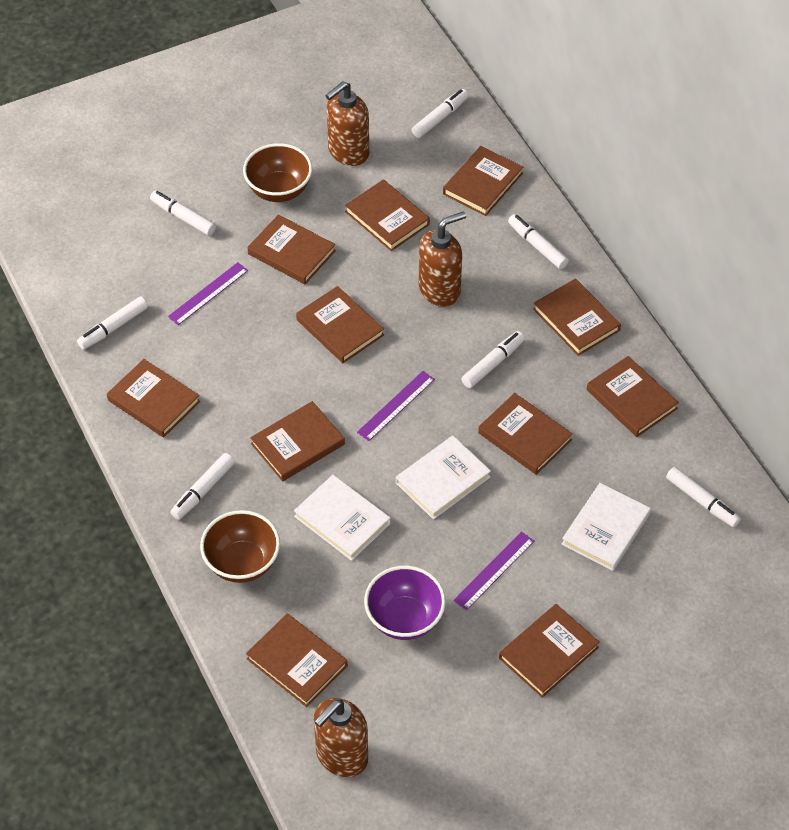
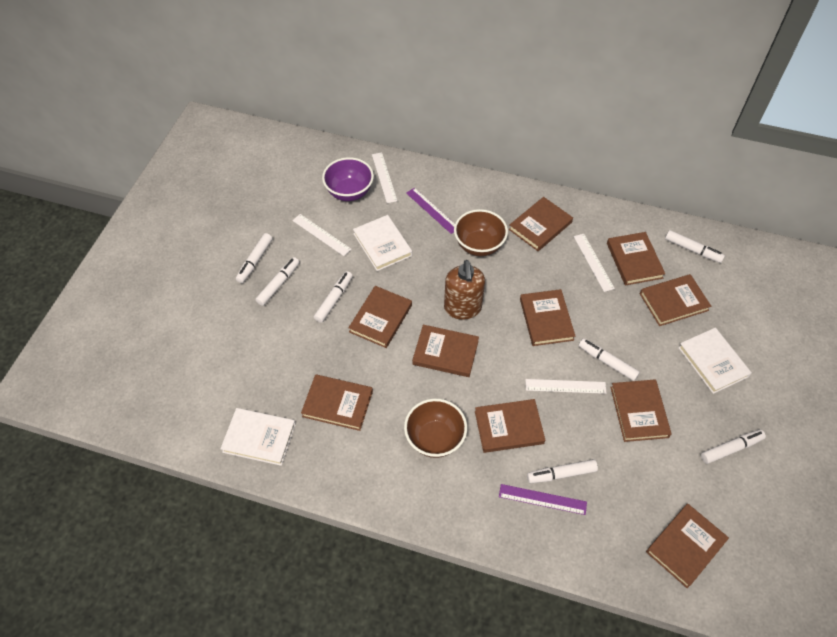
brown book: 11 -> 10
brown soap dispenser: 3 -> 1
purple ruler: 3 -> 2
white ruler: 0 -> 4

